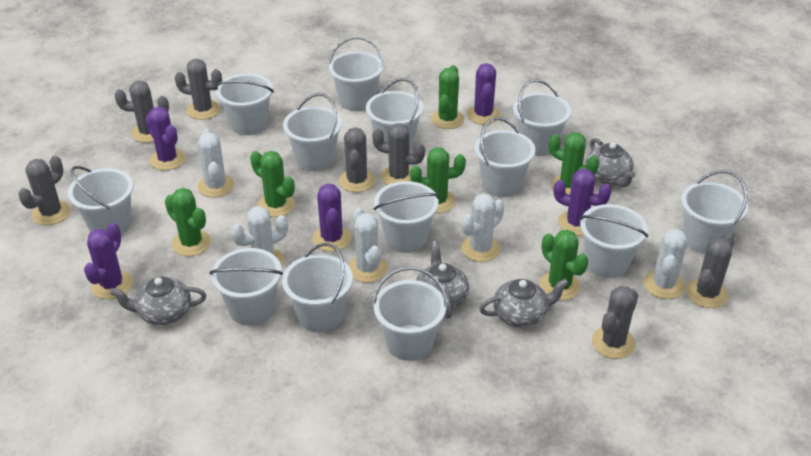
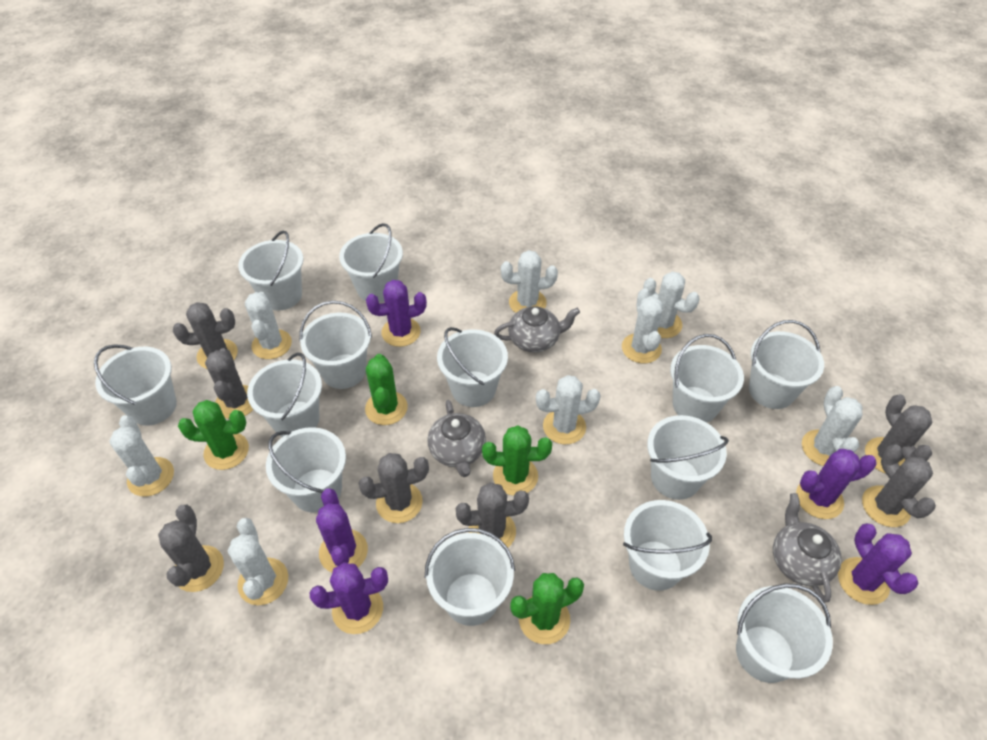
green cactus: 6 -> 4
grey teapot: 4 -> 3
white cactus: 5 -> 8

